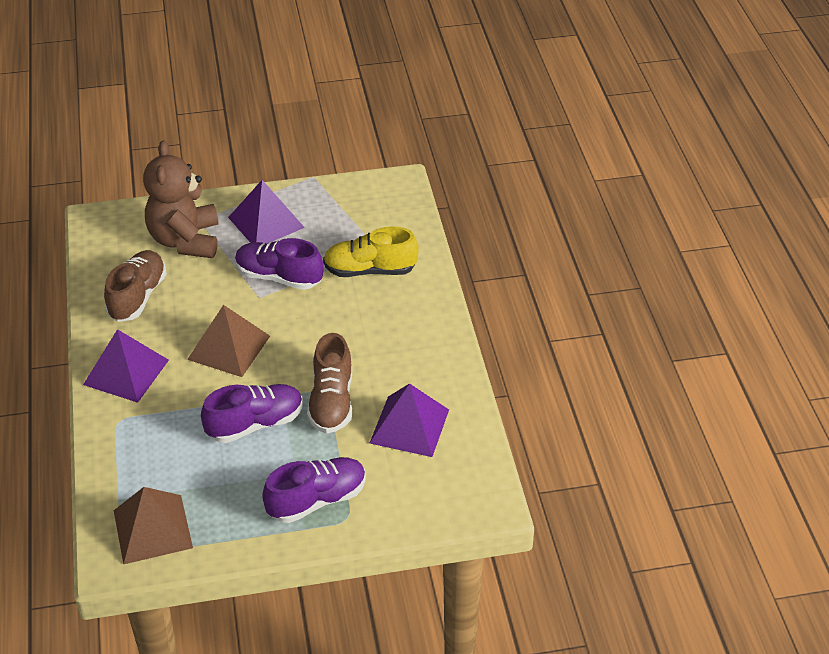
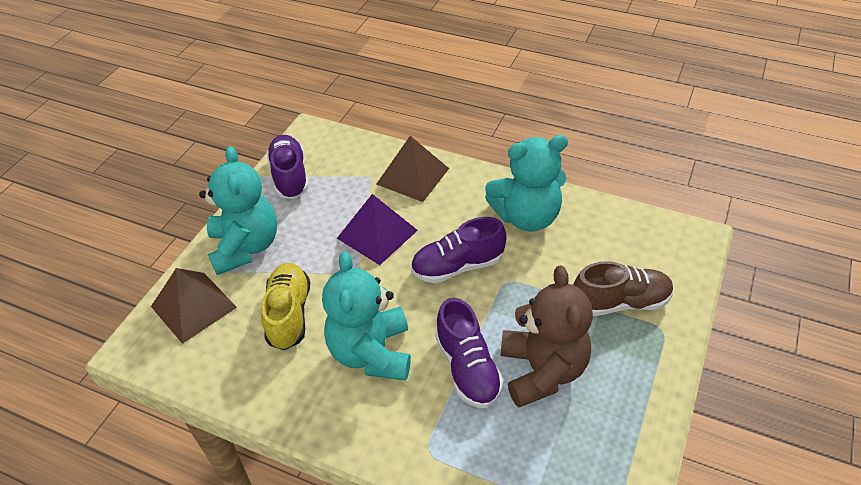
brown shoe: 2 -> 1
purple pyramid: 3 -> 1
turquoise teddy bear: 0 -> 3

